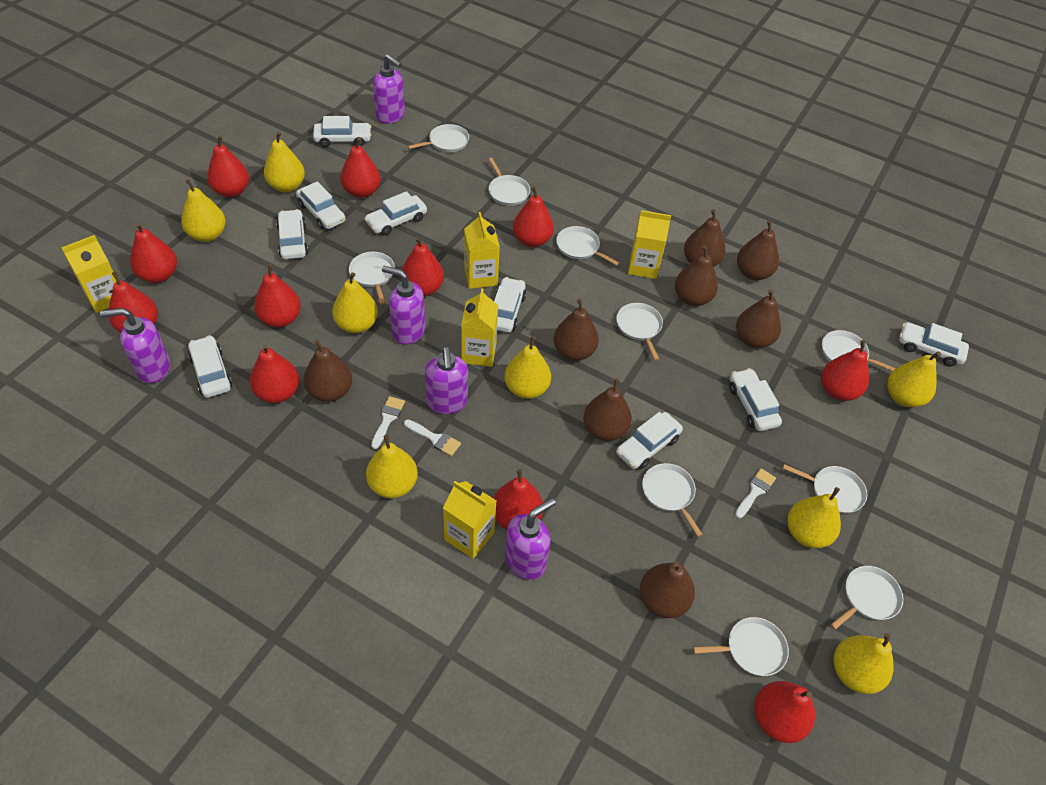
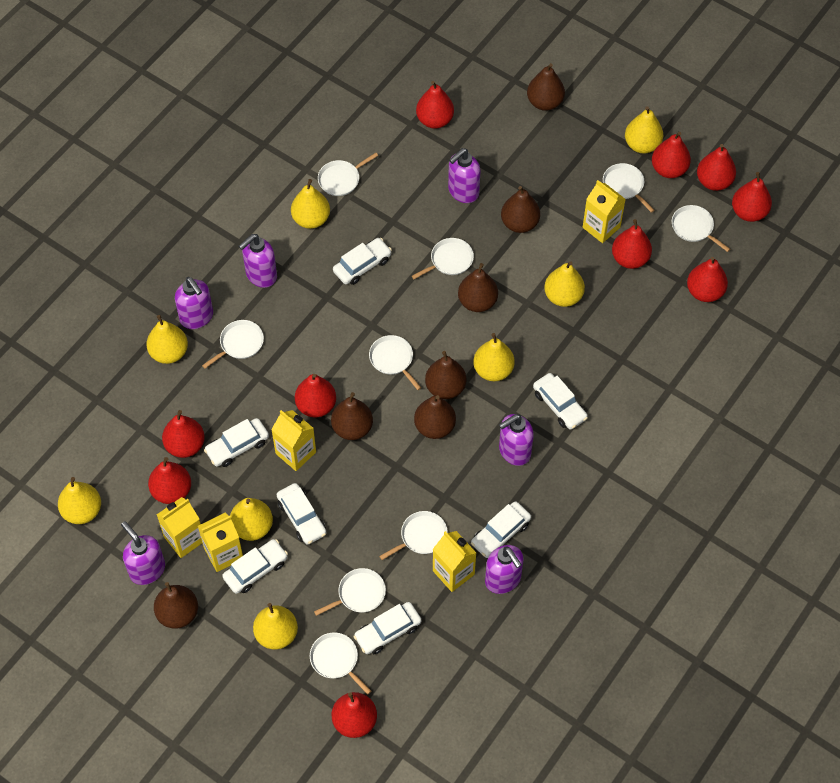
brown pear: 8 -> 7
purple soap dispenser: 5 -> 6
red pear: 11 -> 10
white brush: 3 -> 0
white car: 9 -> 7
white pan: 10 -> 9

